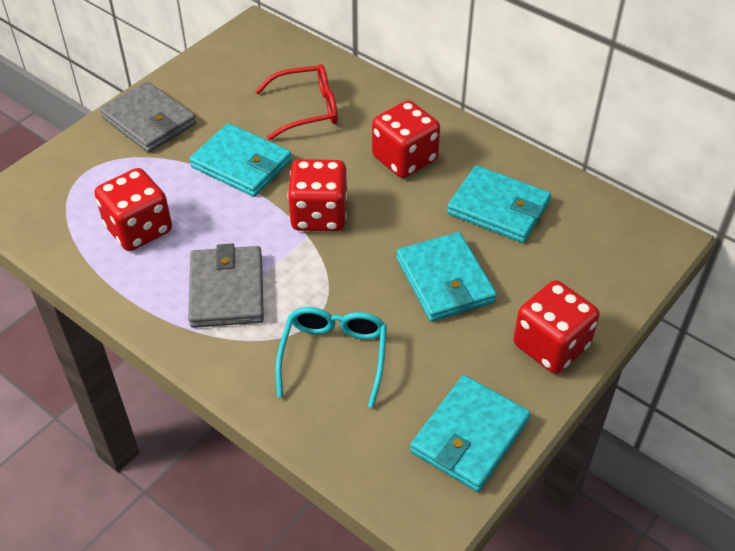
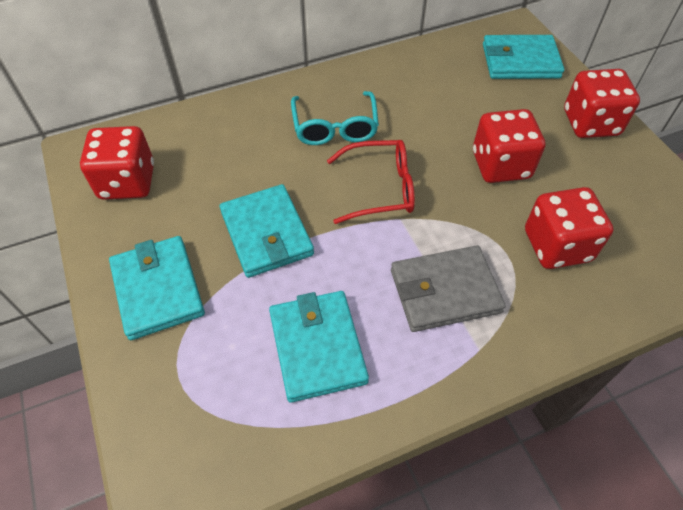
grey wallet: 2 -> 1

